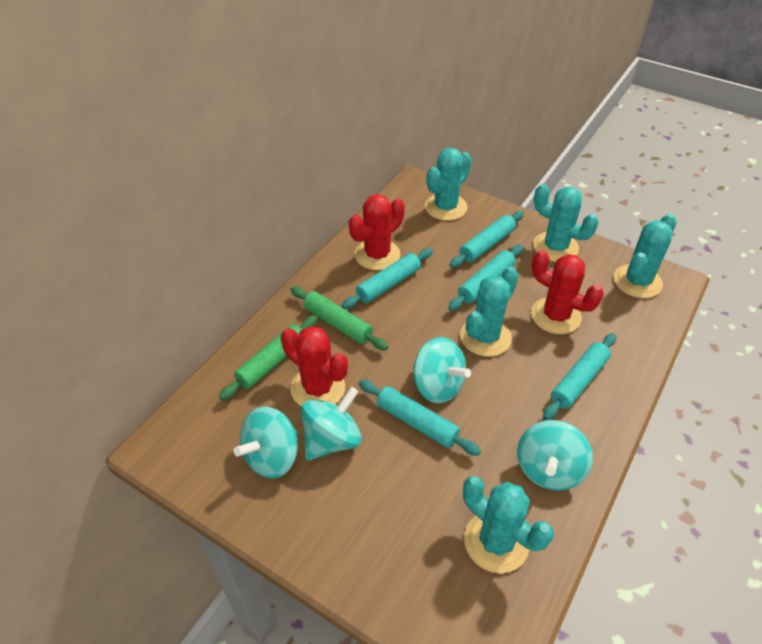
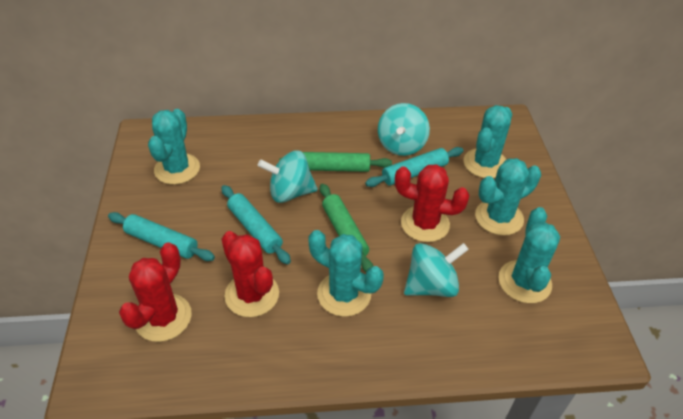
turquoise rolling pin: 5 -> 3
turquoise spinning top: 4 -> 3

